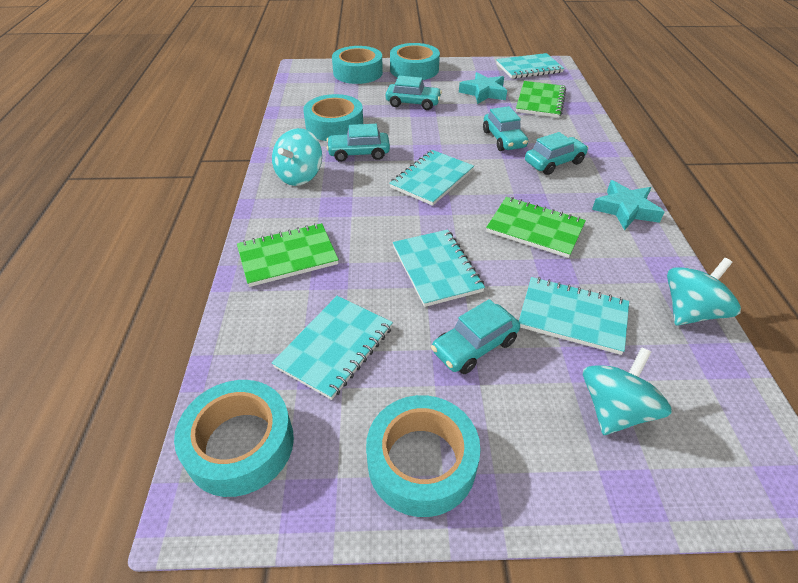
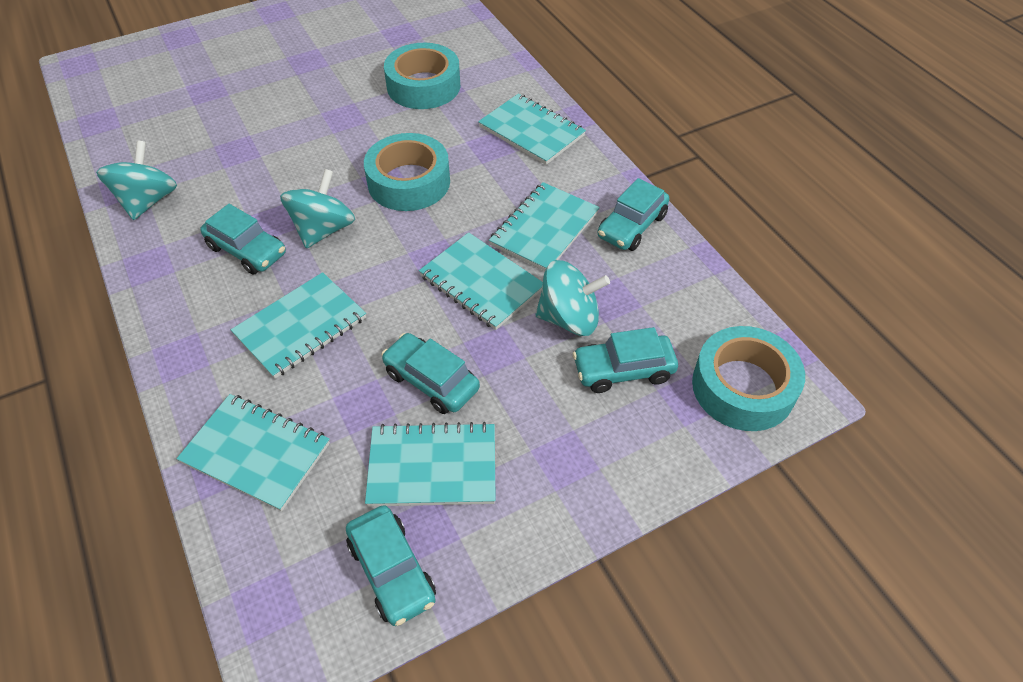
green notebook: 3 -> 0
turquoise notebook: 5 -> 6
turquoise star: 2 -> 0
turquoise tape: 5 -> 3

